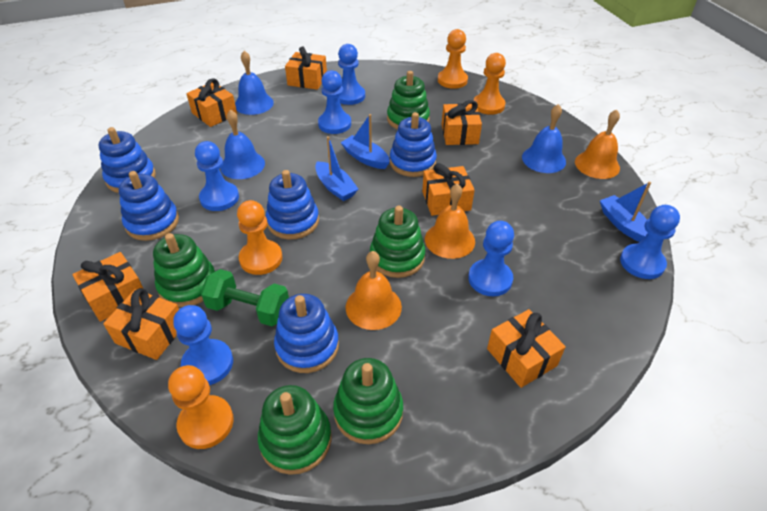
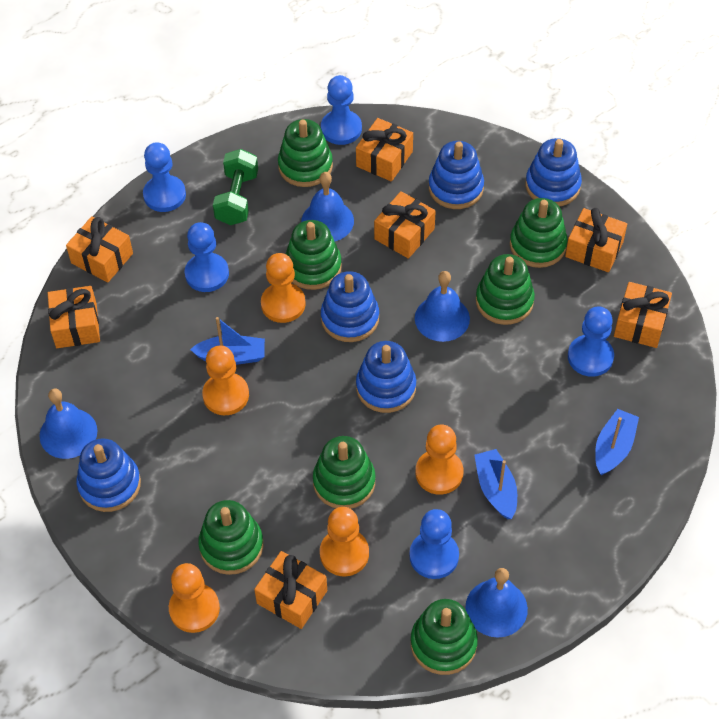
blue bell: 3 -> 4
blue pawn: 6 -> 5
green stacking toy: 5 -> 7
orange bell: 3 -> 0
orange pawn: 4 -> 5

